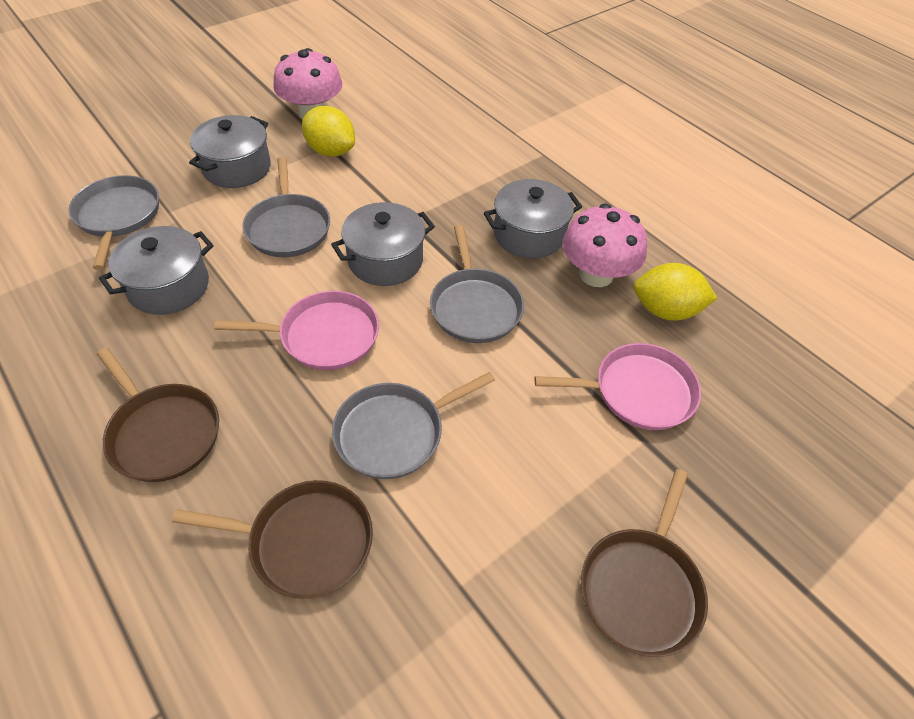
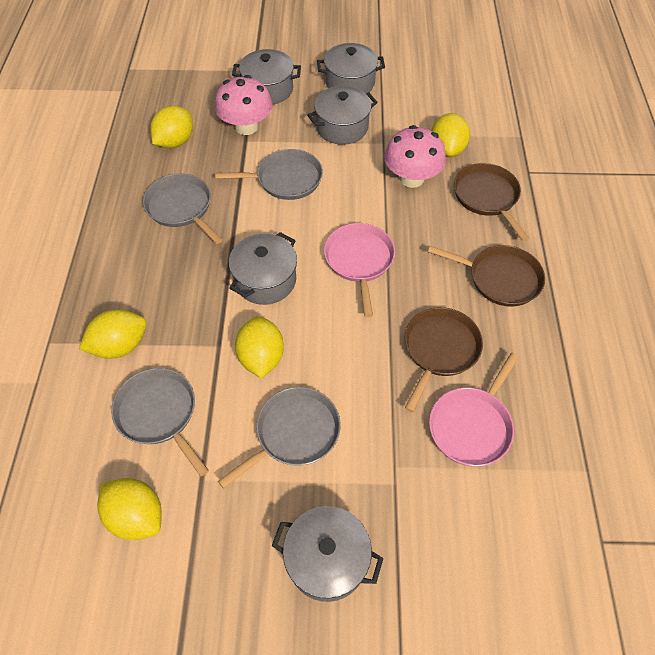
grey pot: 4 -> 5
yellow lemon: 2 -> 5

